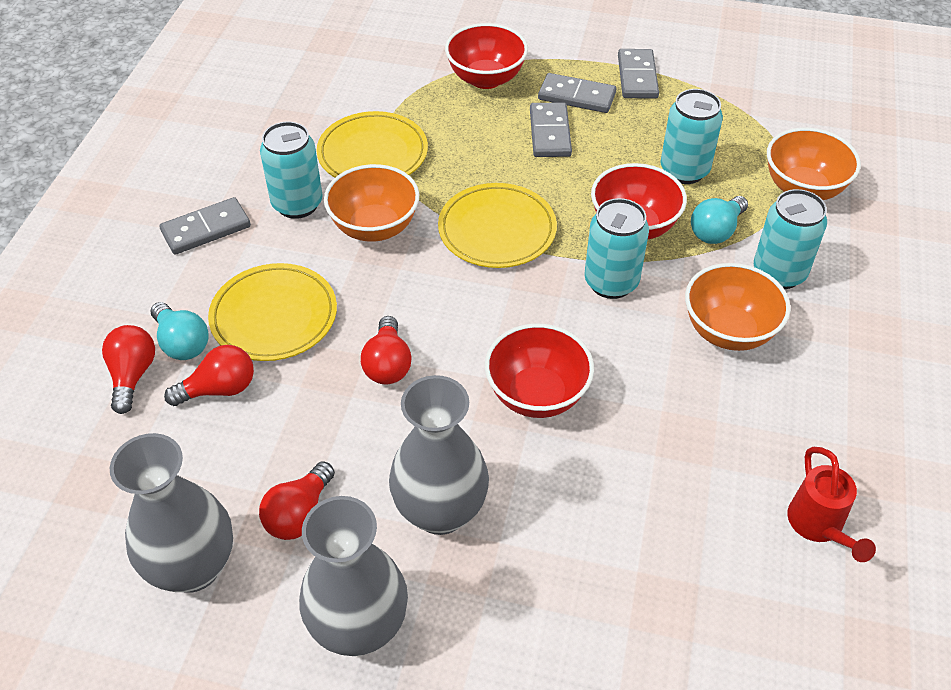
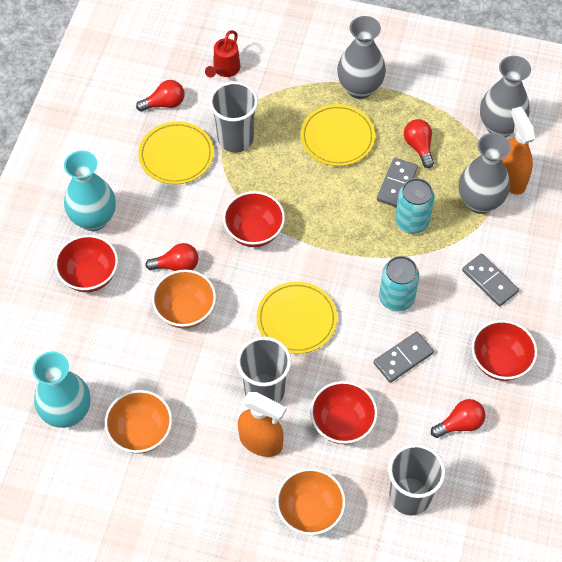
grey cup: 0 -> 3
grey domino: 4 -> 3
orange spray bottle: 0 -> 2
red bowl: 3 -> 4
turquoise can: 4 -> 2
turquoise light bulb: 2 -> 0
turquoise vase: 0 -> 2

